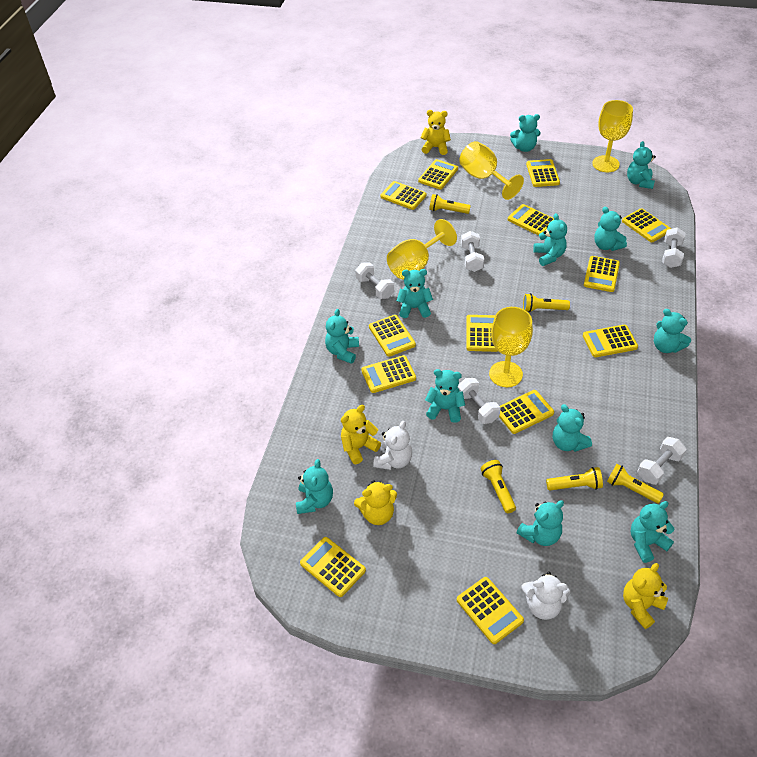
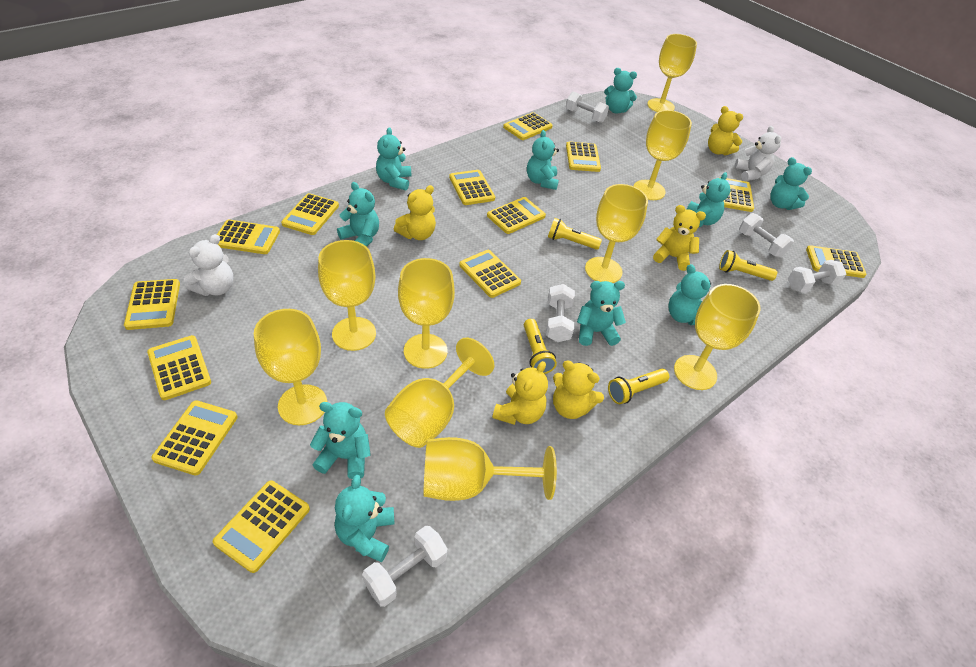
turquoise teddy bear: 12 -> 10
yellow flashlight: 5 -> 4
yellow goblet: 4 -> 9
yellow teddy bear: 4 -> 5

